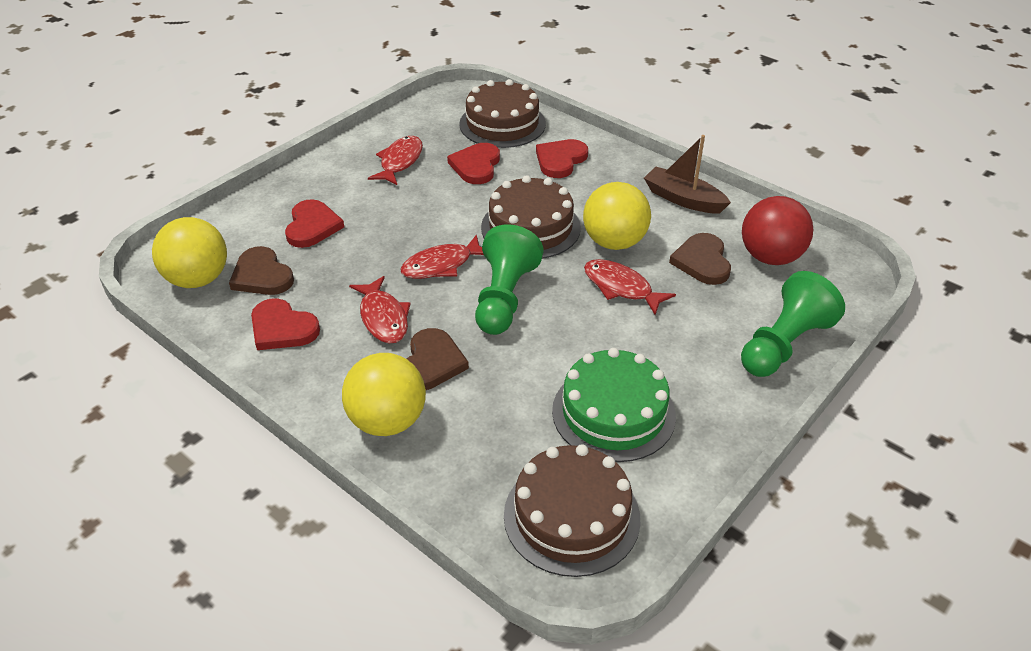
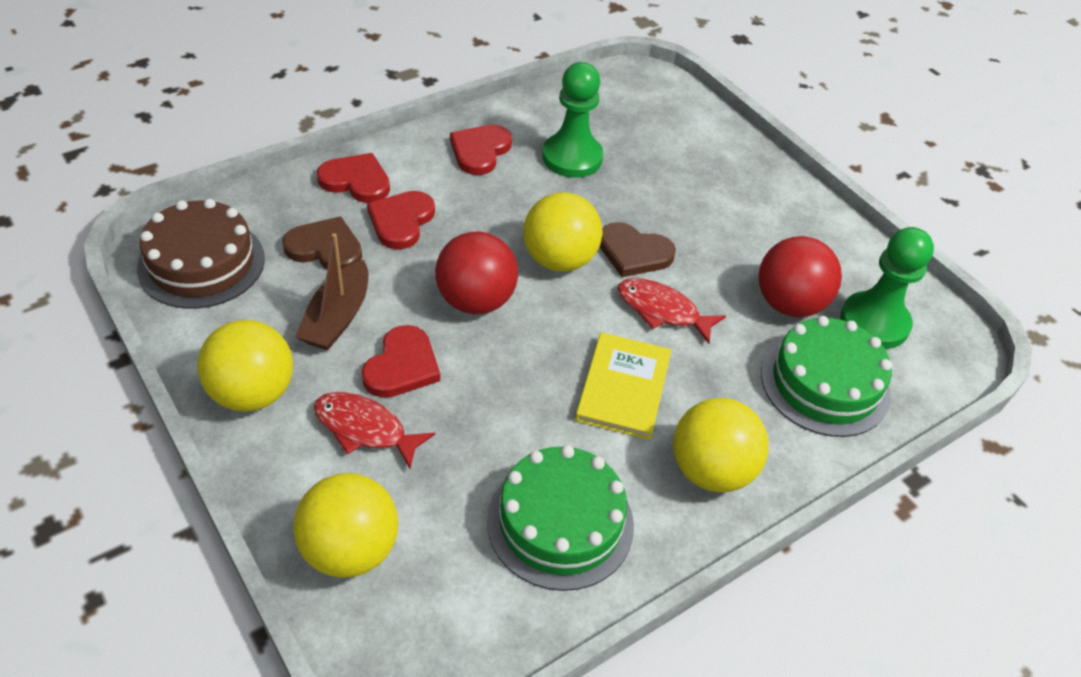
brown cake: 3 -> 1
brown heart: 3 -> 2
green cake: 1 -> 2
red ball: 1 -> 2
red fish: 4 -> 2
yellow ball: 3 -> 4
yellow book: 0 -> 1

